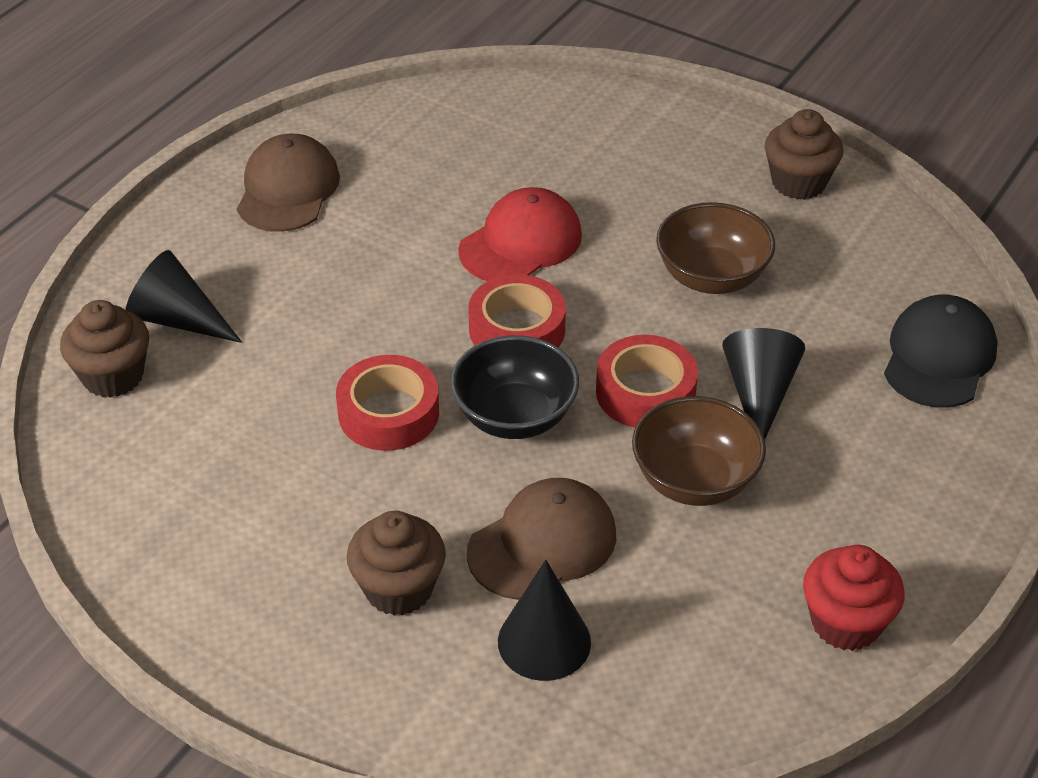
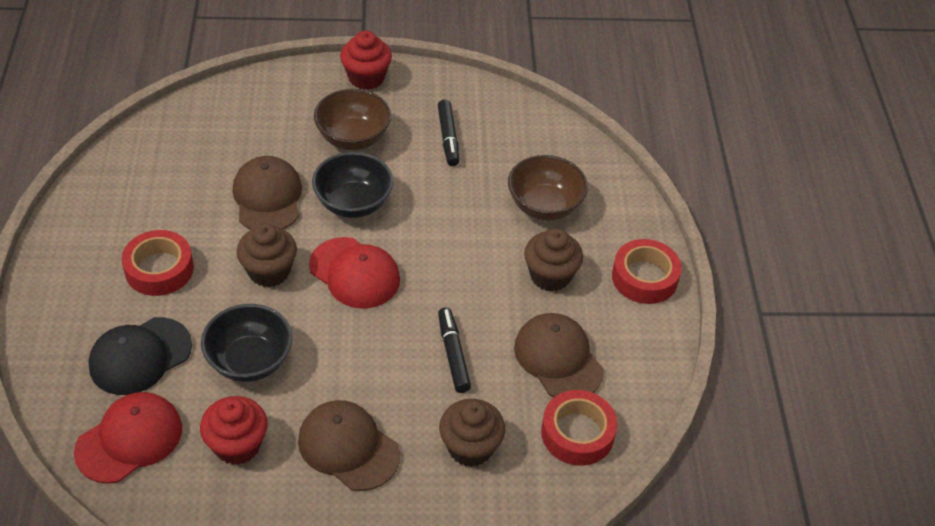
black bowl: 1 -> 2
black cone: 3 -> 0
black marker: 0 -> 2
brown cap: 2 -> 3
red cap: 1 -> 2
red cupcake: 1 -> 2

